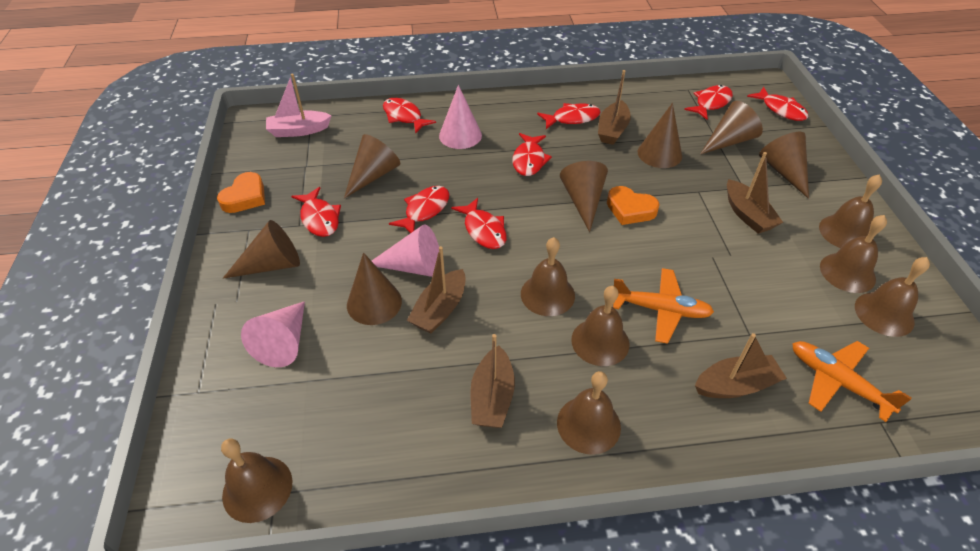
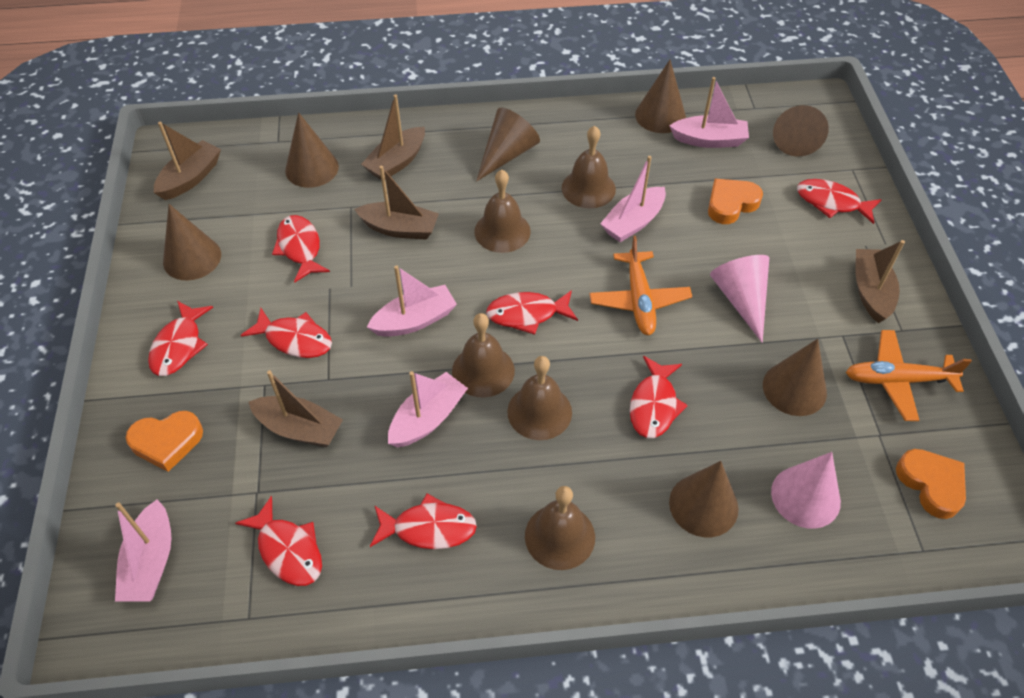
brown bell: 7 -> 5
orange heart: 2 -> 3
pink boat: 1 -> 5
pink cone: 3 -> 2

